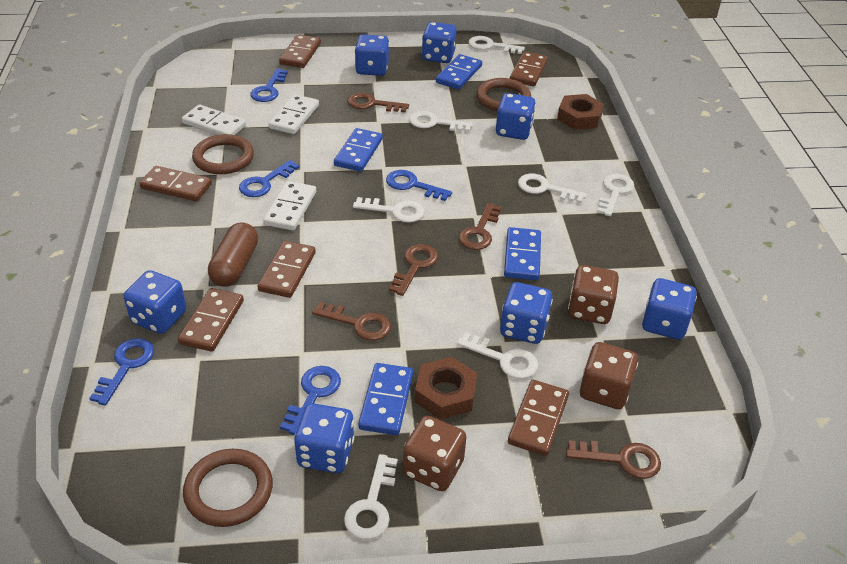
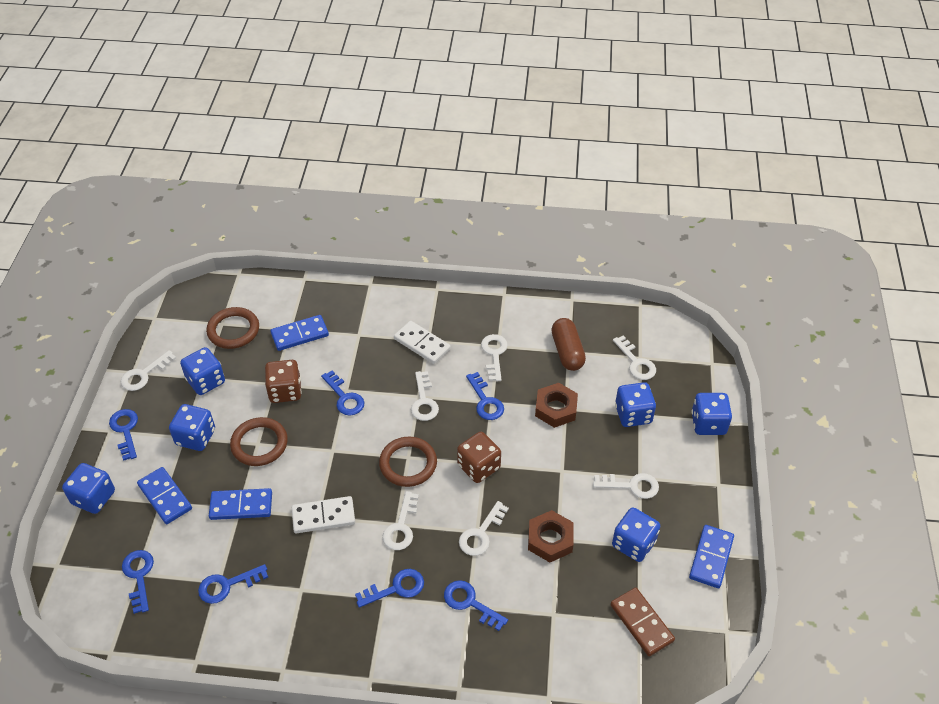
blue dice: 7 -> 6
blue key: 5 -> 7
brown dice: 3 -> 2
brown domino: 6 -> 1
brown key: 5 -> 0
white domino: 3 -> 2

